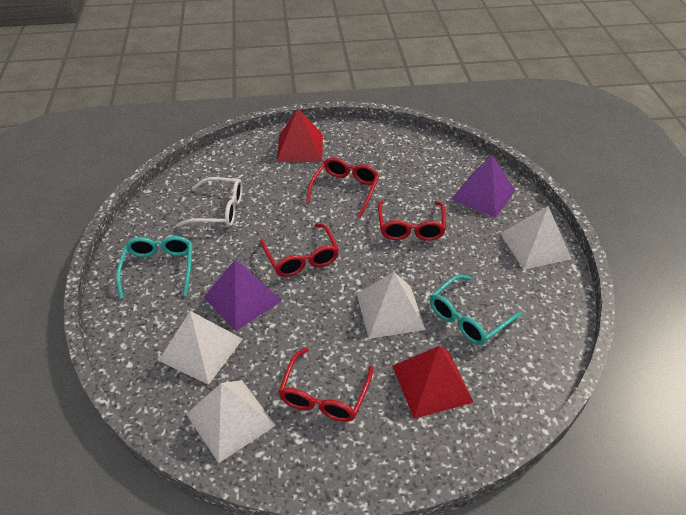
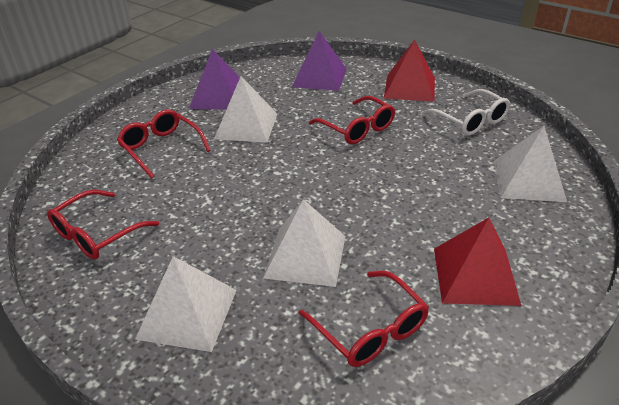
turquoise glasses: 2 -> 0

